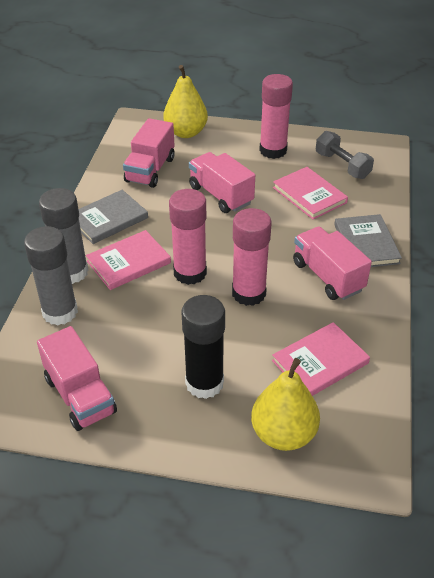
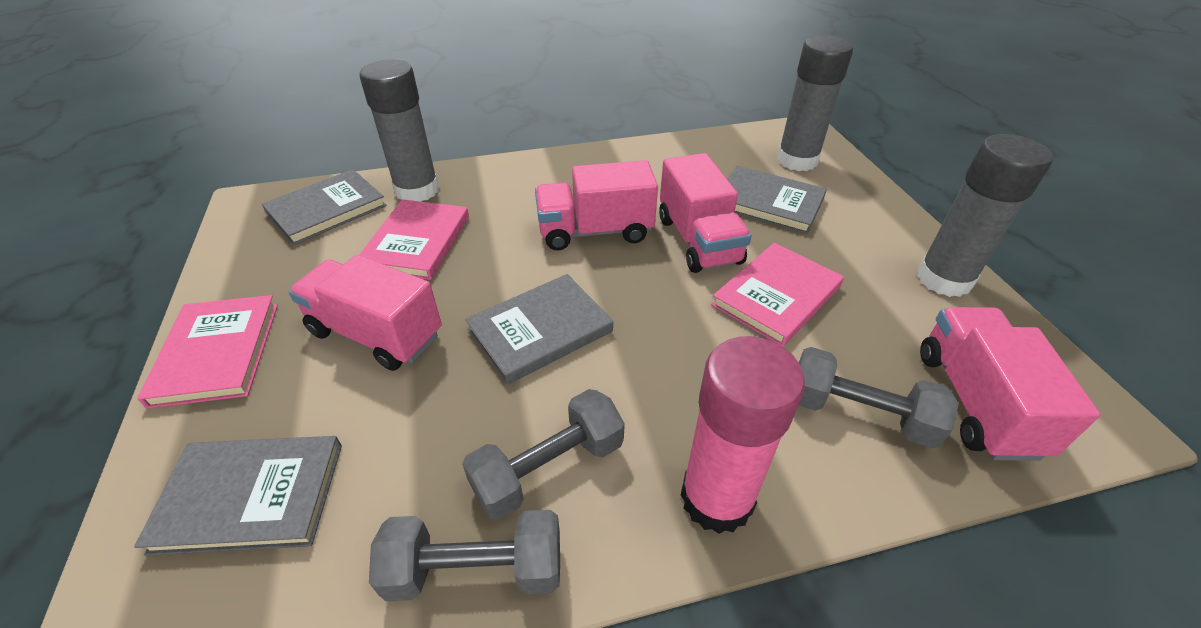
black glue stick: 1 -> 0
grey book: 2 -> 4
grey dumbbell: 1 -> 3
grey glue stick: 2 -> 3
pink glue stick: 3 -> 1
yellow pear: 2 -> 0

